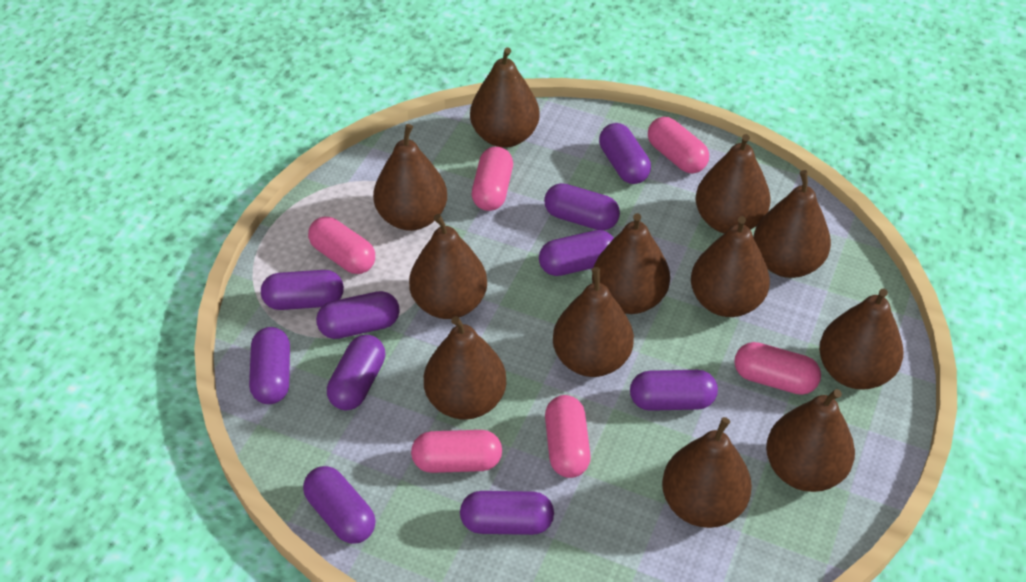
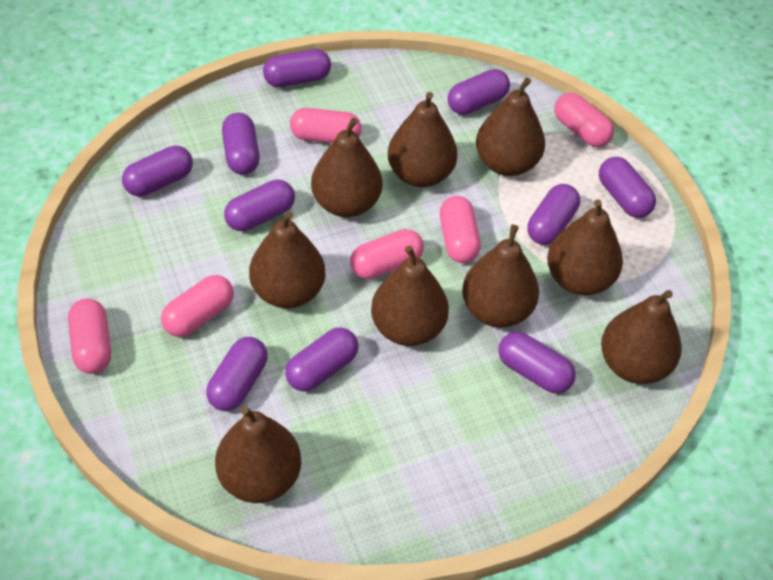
brown pear: 12 -> 9

